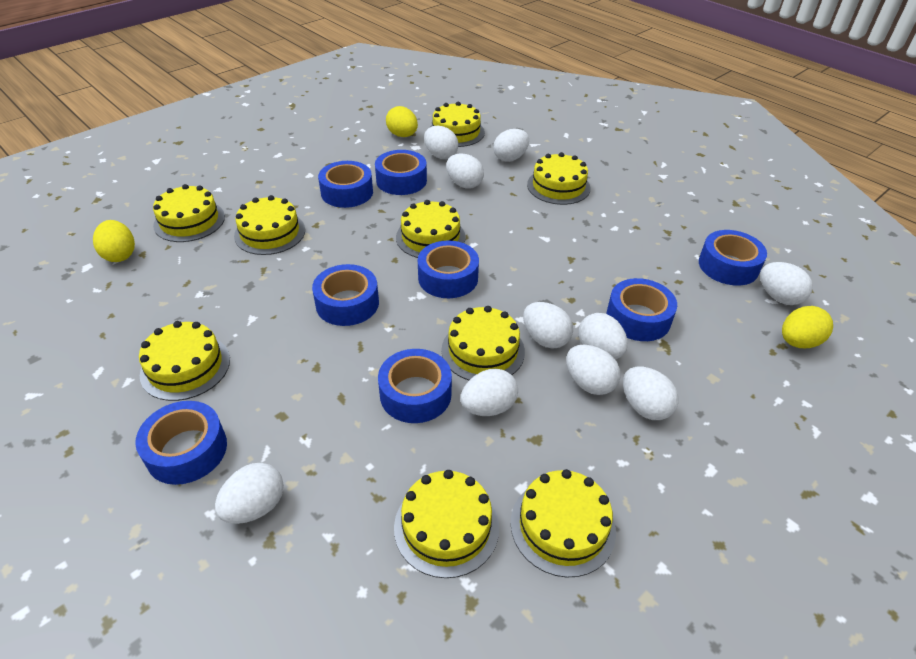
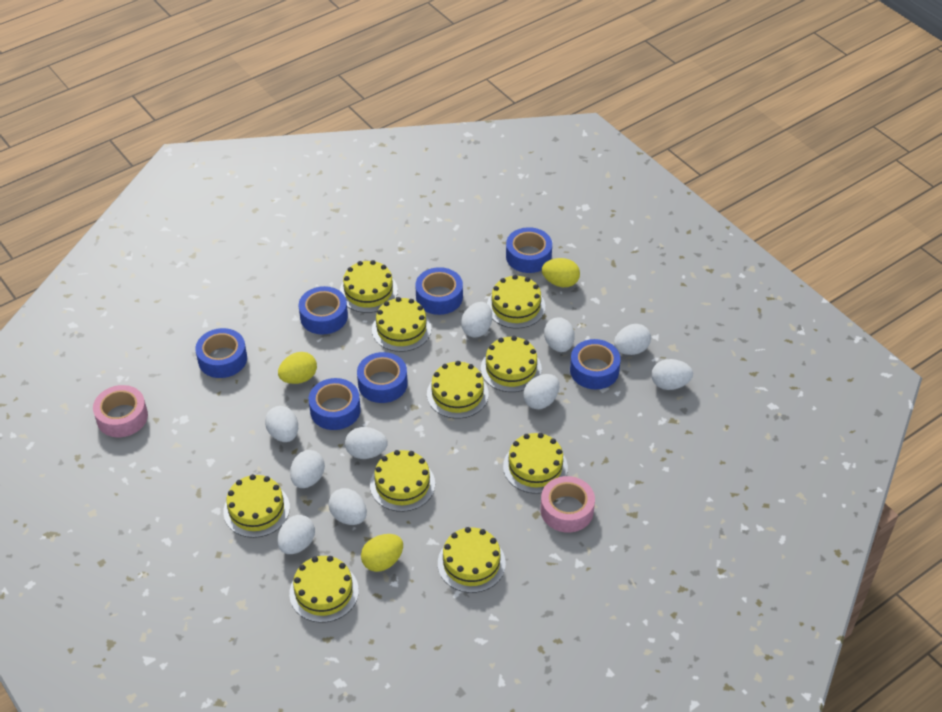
blue tape: 8 -> 7
pink tape: 0 -> 2
yellow cake: 9 -> 10

